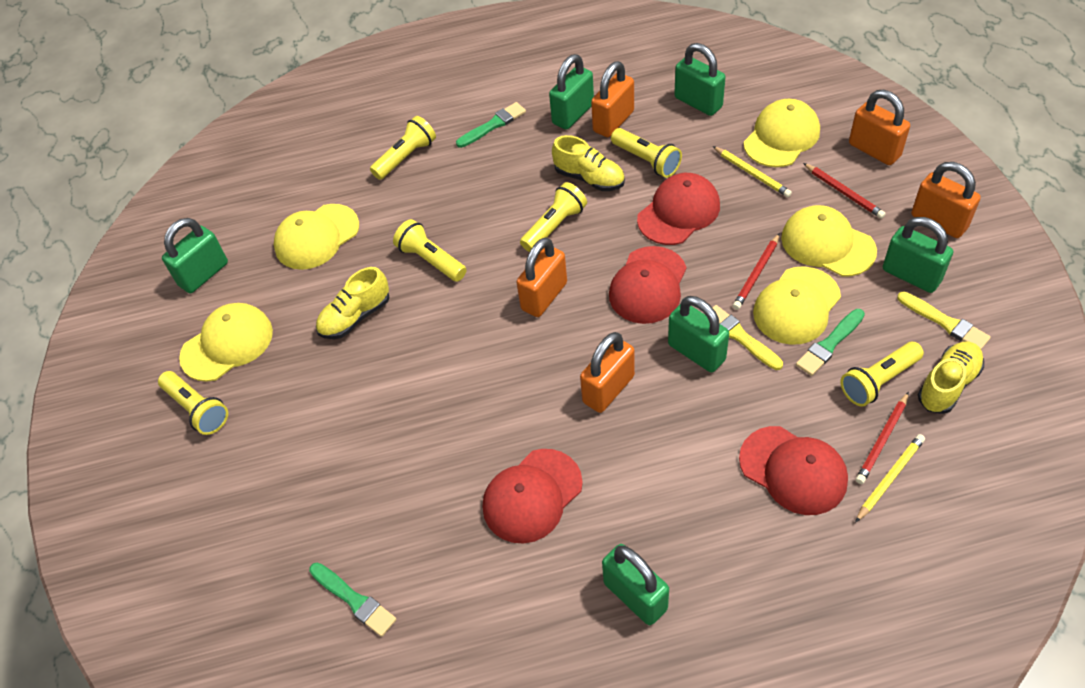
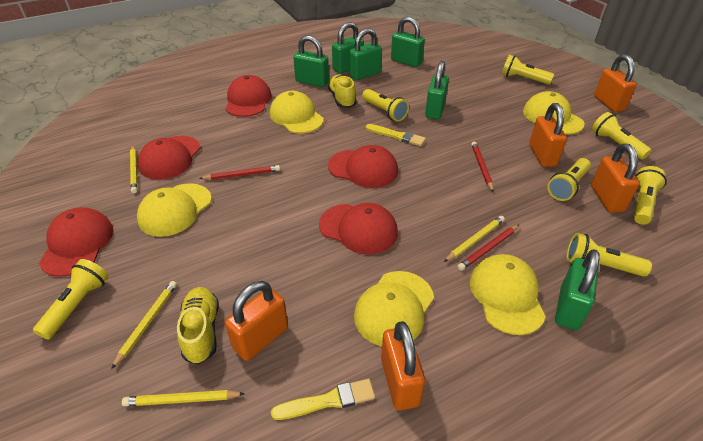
green brush: 3 -> 0
red cap: 4 -> 5
yellow flashlight: 6 -> 7
yellow pencil: 2 -> 4
yellow shoe: 3 -> 2

